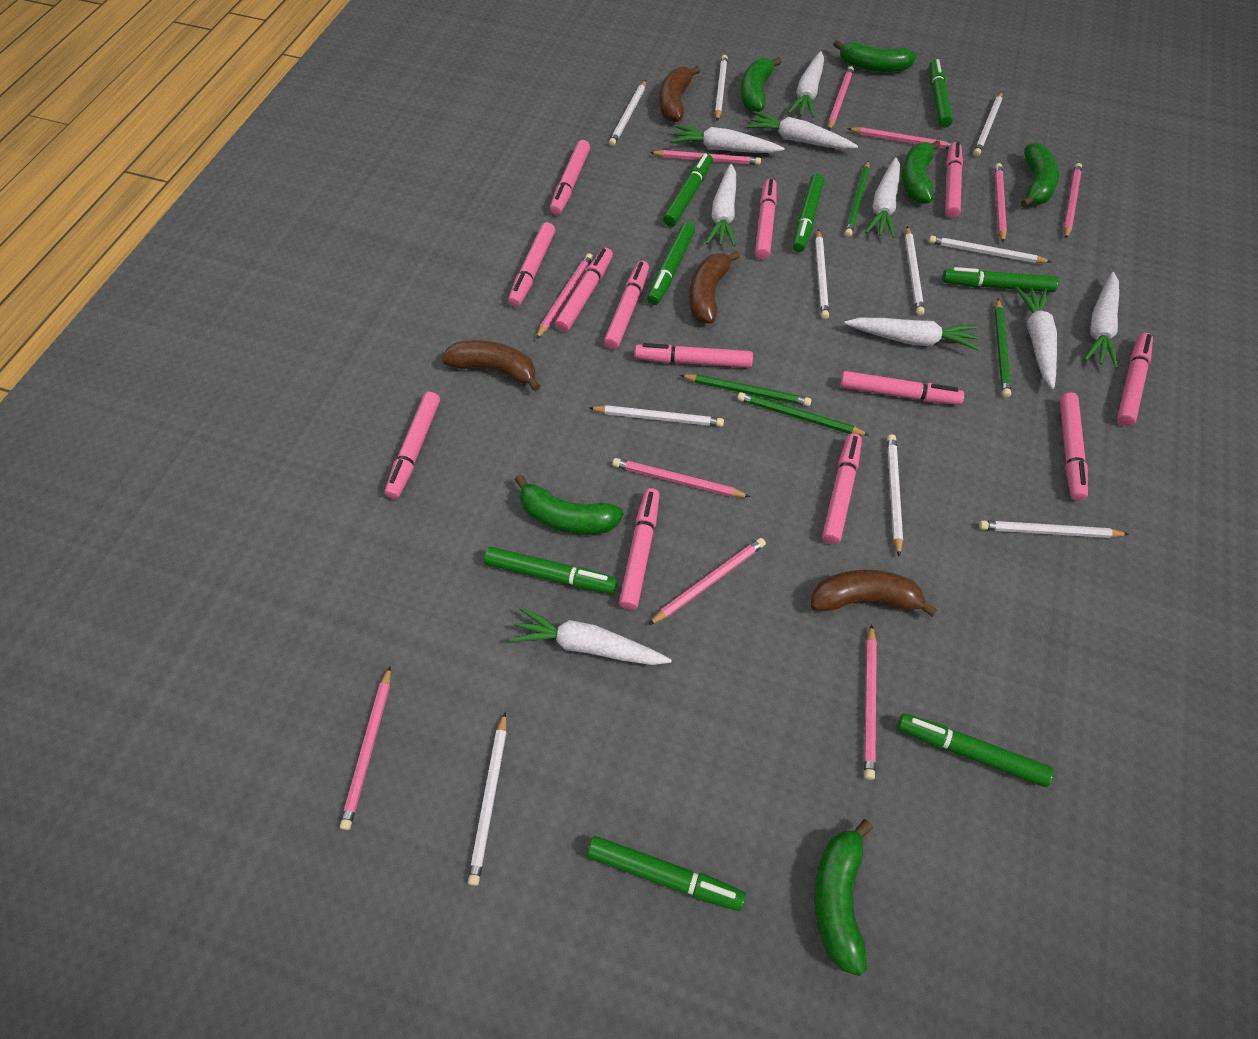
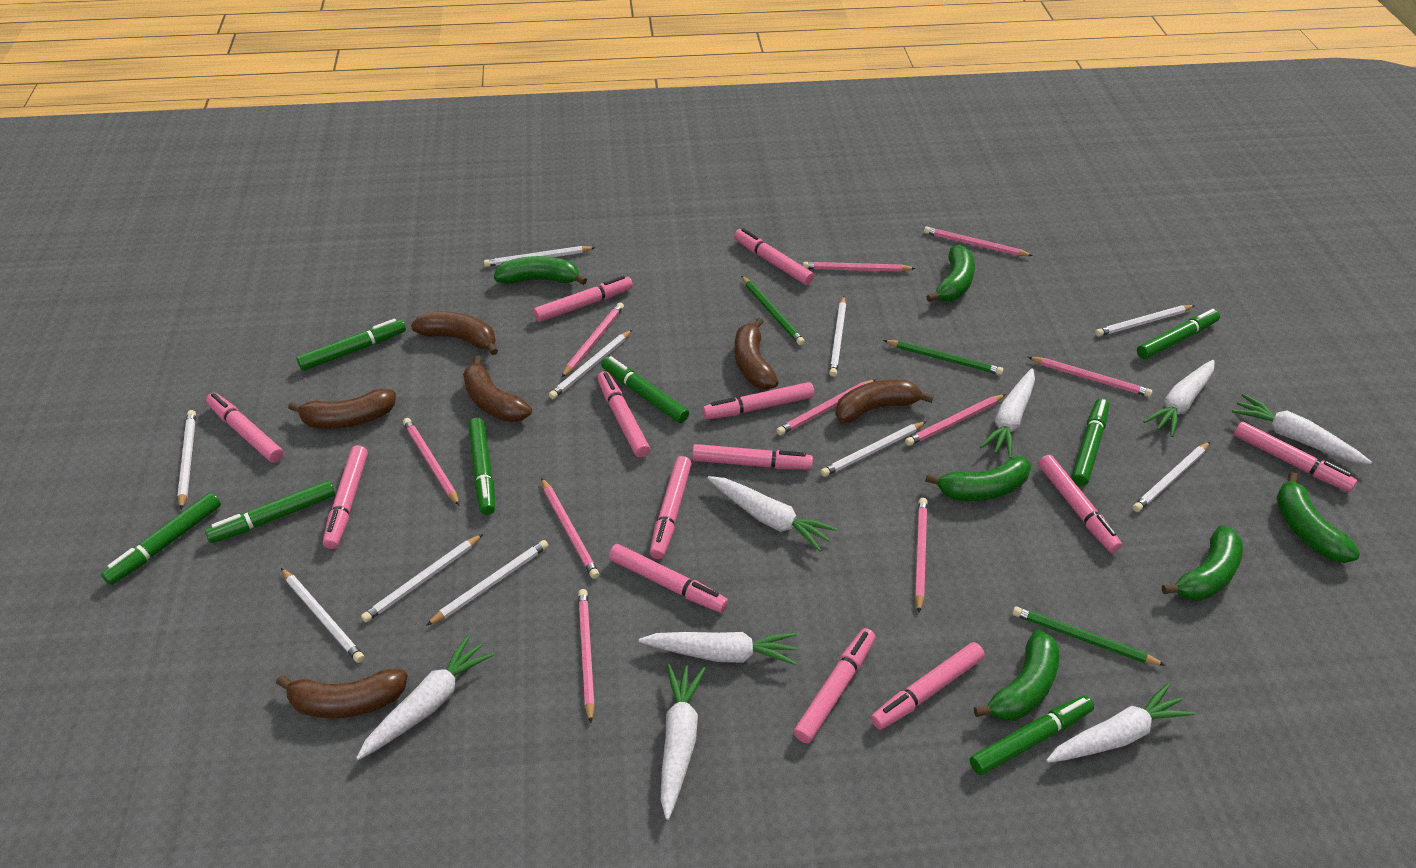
brown banana: 4 -> 6
green pencil: 4 -> 3
white carrot: 9 -> 8

